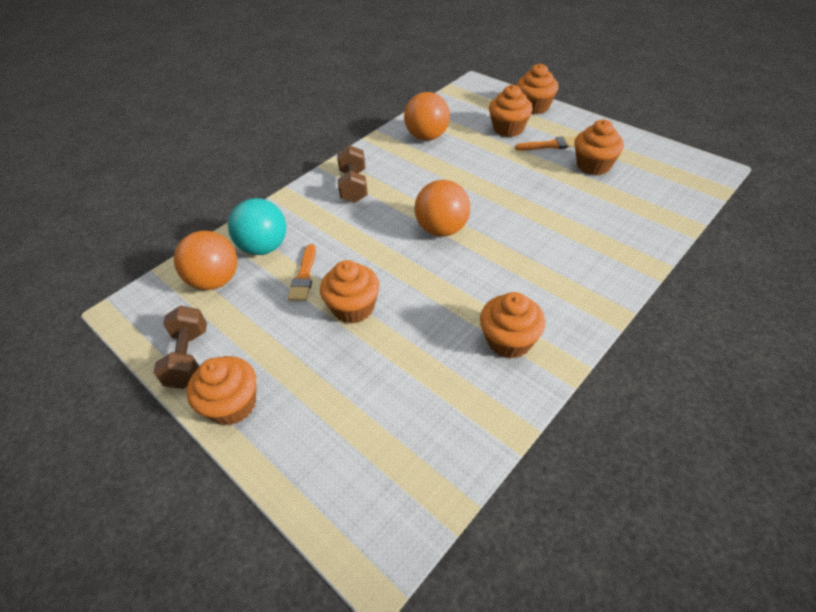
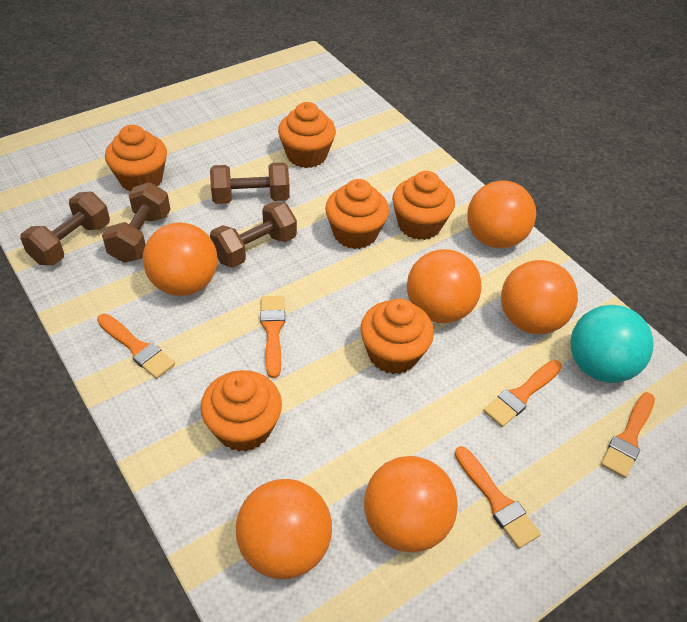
brown dumbbell: 2 -> 4
orange ball: 3 -> 6
orange brush: 2 -> 5

